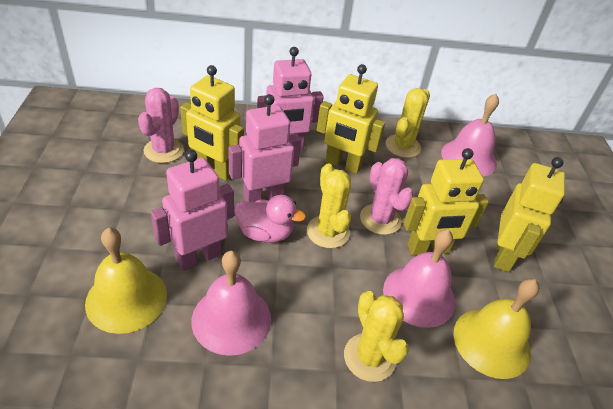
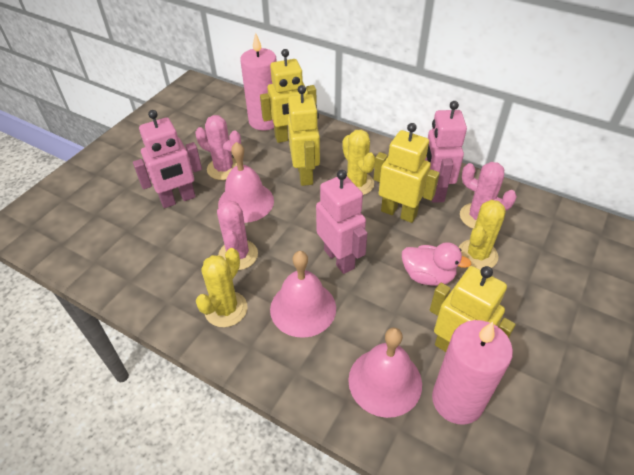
pink cactus: 2 -> 3
pink candle: 0 -> 2
yellow bell: 2 -> 0

